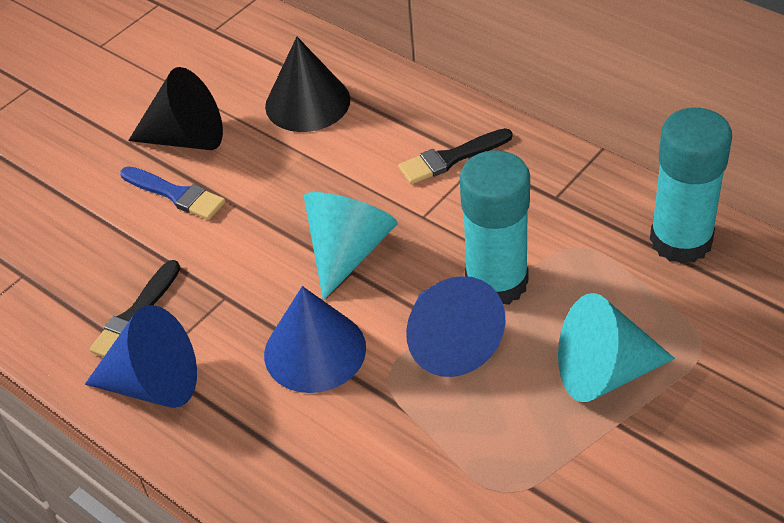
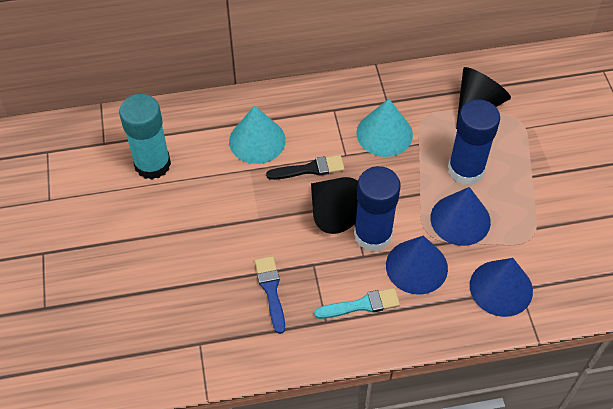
black brush: 2 -> 1
blue glue stick: 0 -> 2
turquoise brush: 0 -> 1
turquoise glue stick: 2 -> 1

